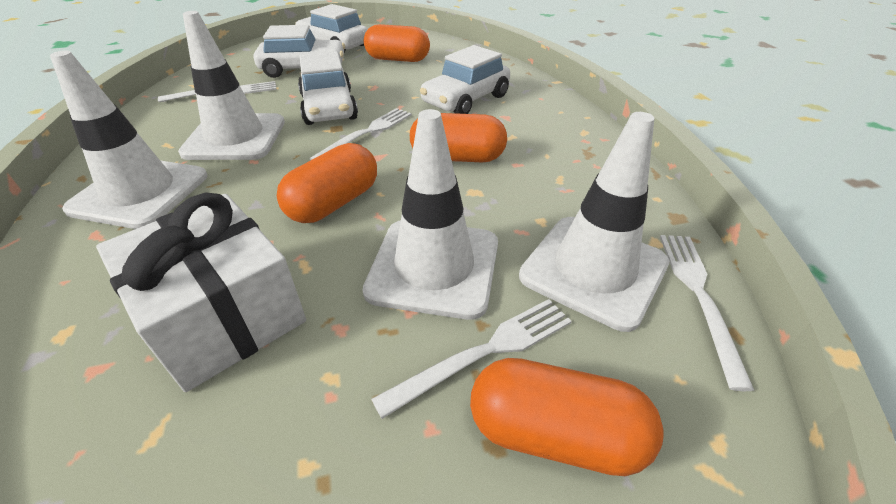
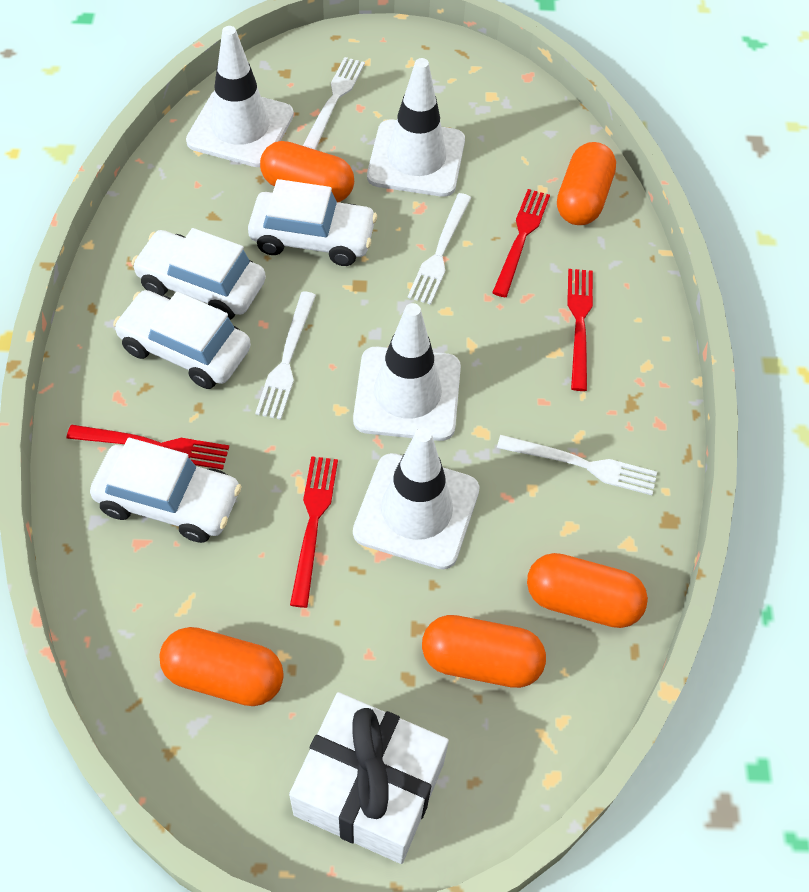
orange capsule: 4 -> 5
red fork: 0 -> 4

